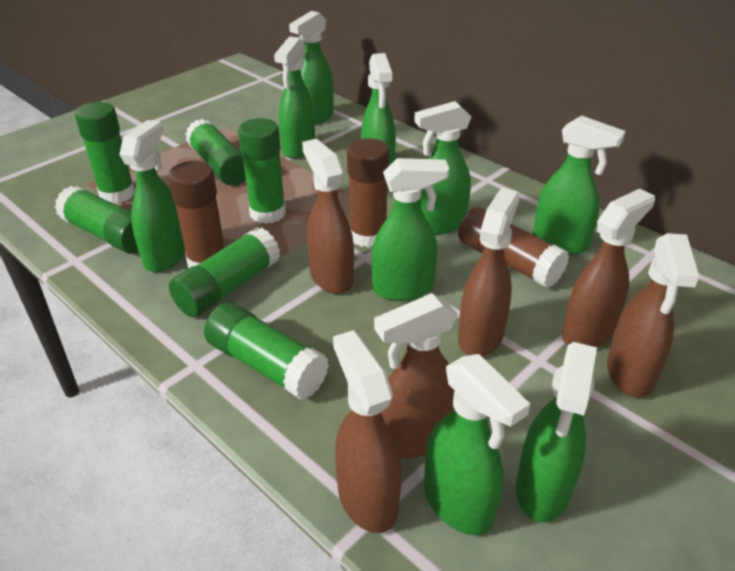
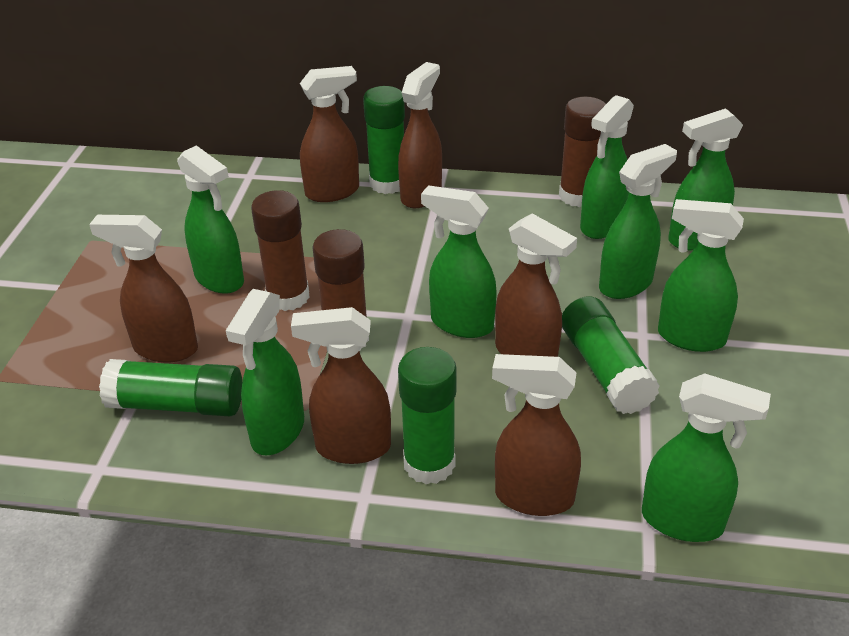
green glue stick: 6 -> 4
green spray bottle: 9 -> 8

